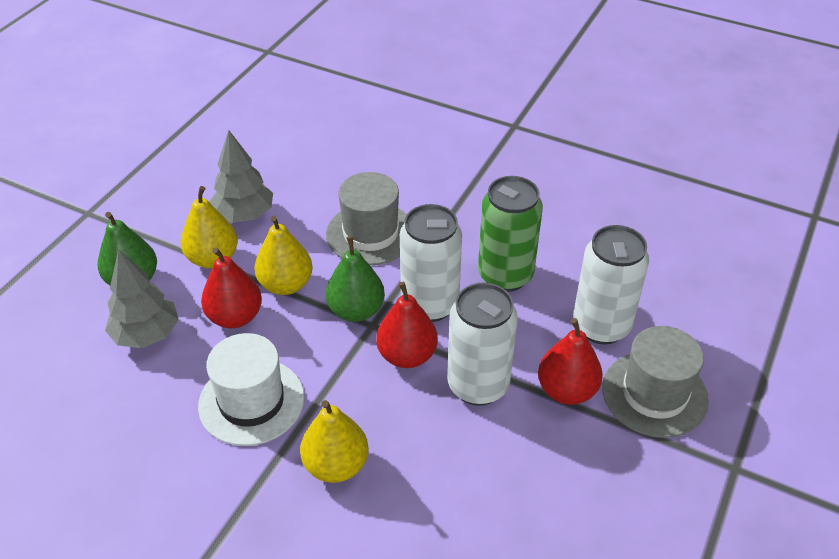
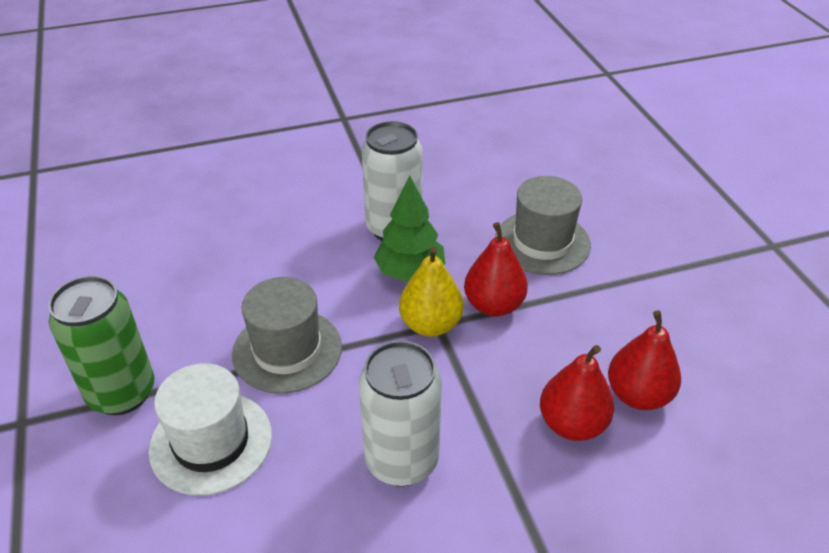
green pear: 2 -> 0
green tree: 0 -> 1
grey tree: 2 -> 0
white can: 3 -> 2
yellow pear: 3 -> 1

